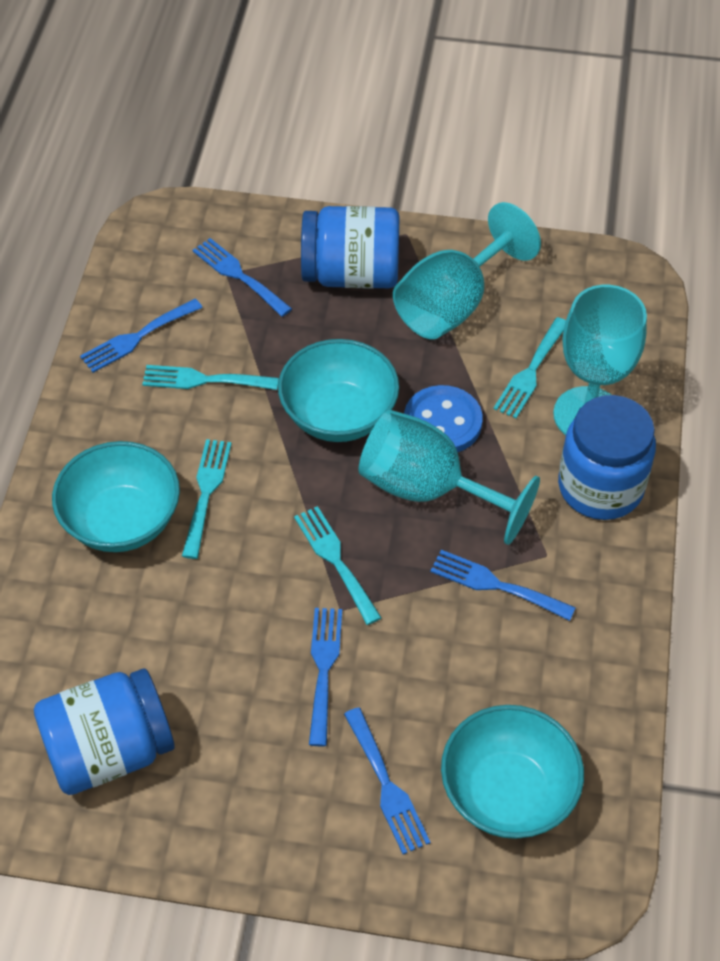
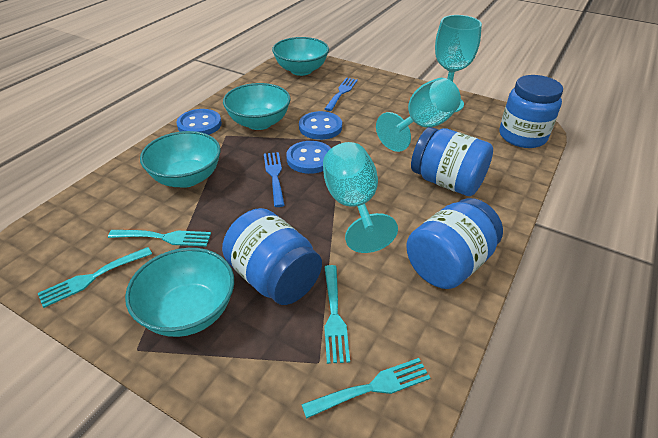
blue button: 1 -> 3
blue fork: 5 -> 2
blue jar: 3 -> 4
turquoise bowl: 3 -> 4

